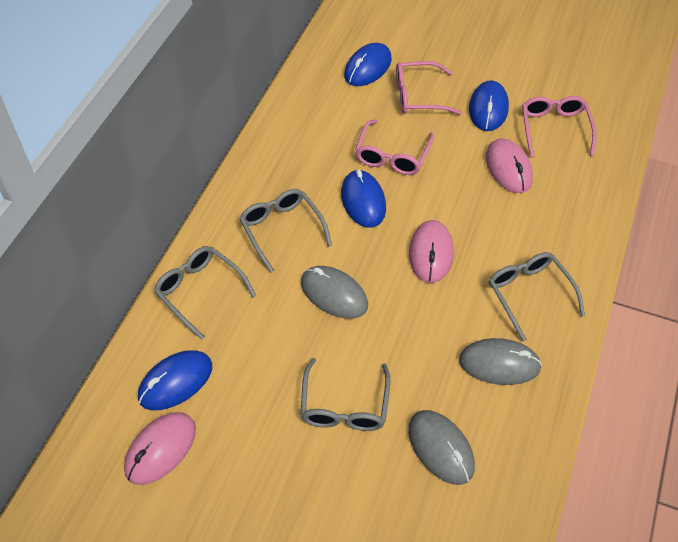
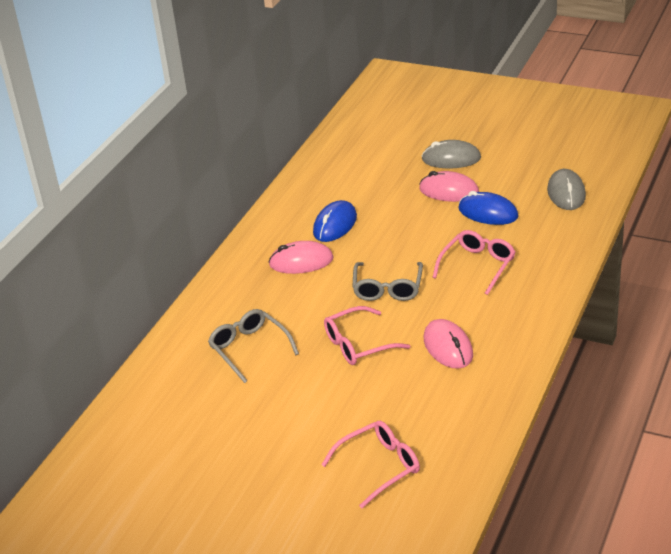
blue mouse: 4 -> 2
grey glasses: 4 -> 2
grey mouse: 3 -> 2

